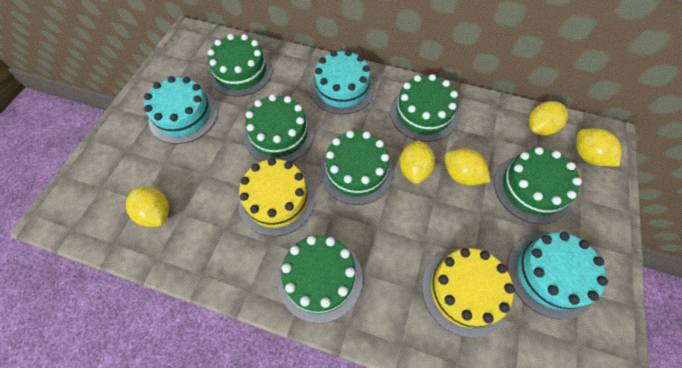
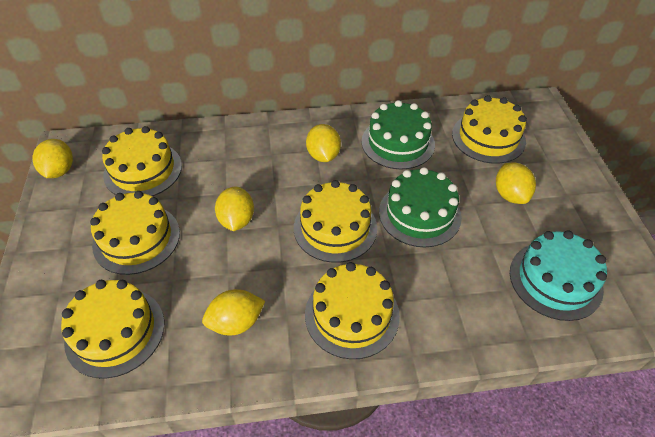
green cake: 6 -> 2
turquoise cake: 3 -> 1
yellow cake: 2 -> 6

